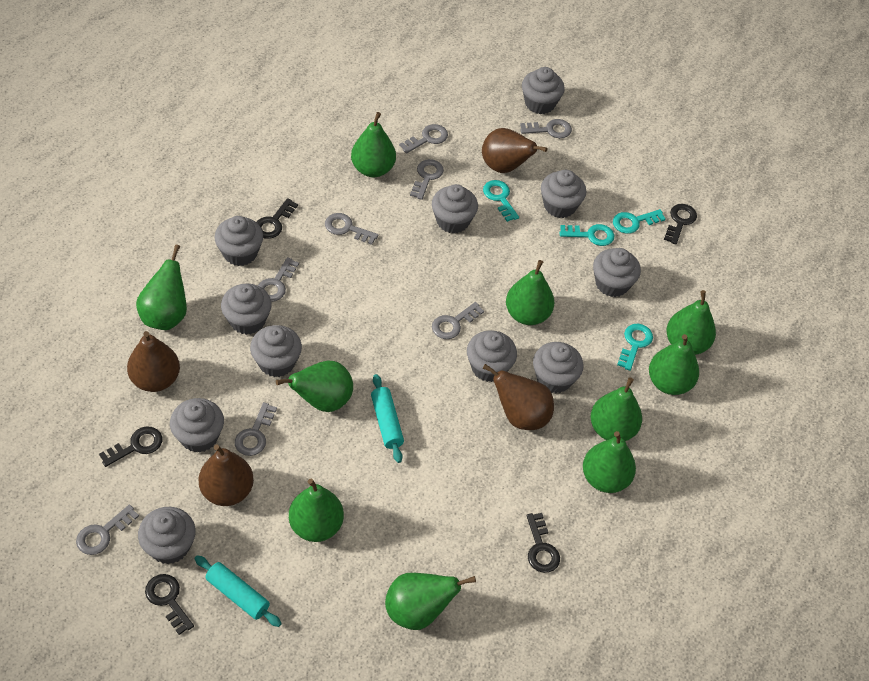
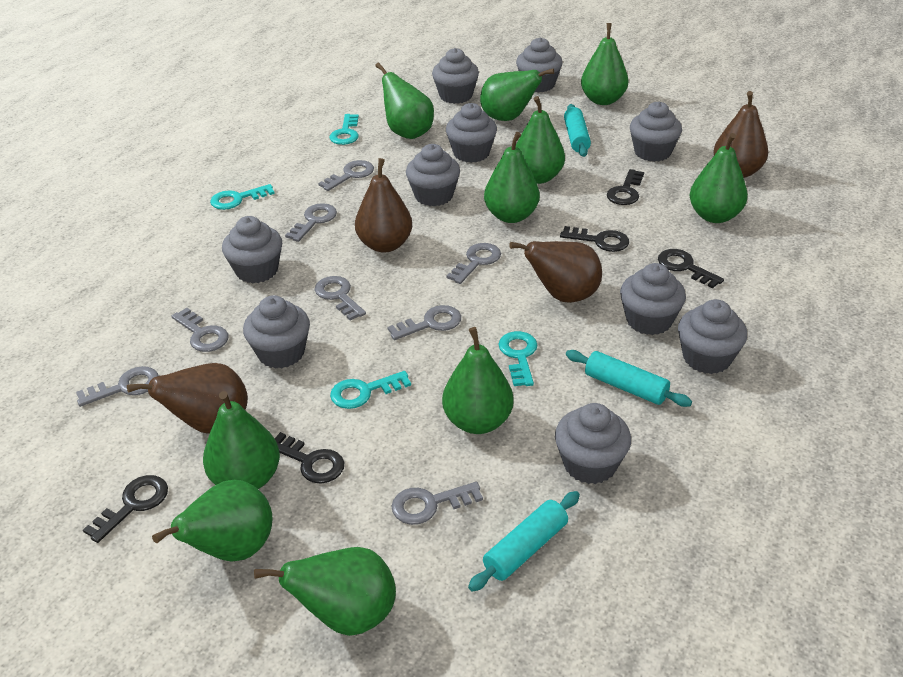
grey cupcake: 11 -> 10
turquoise rolling pin: 2 -> 3

